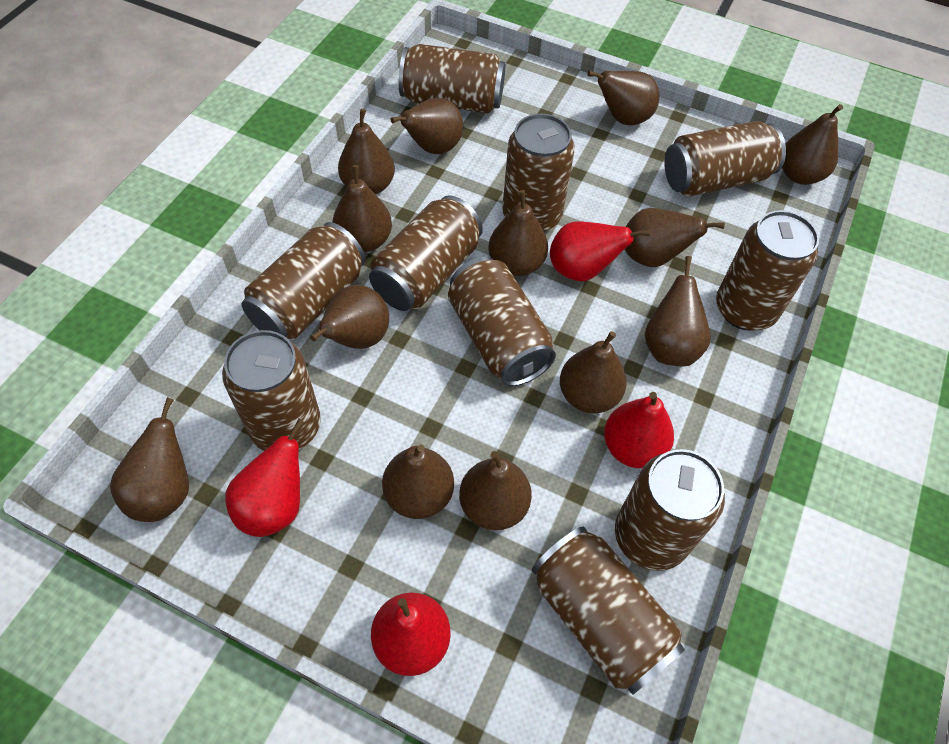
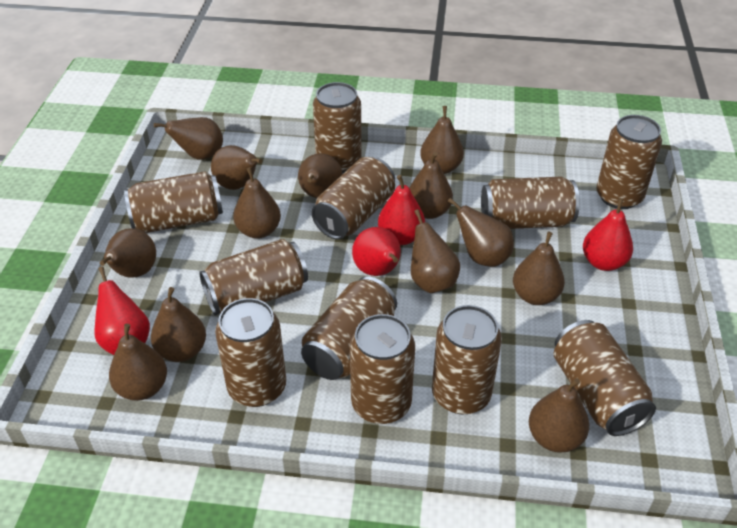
brown can: 10 -> 11

